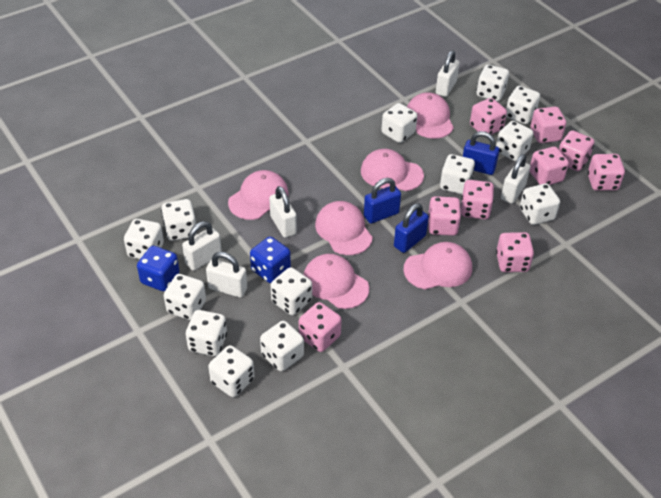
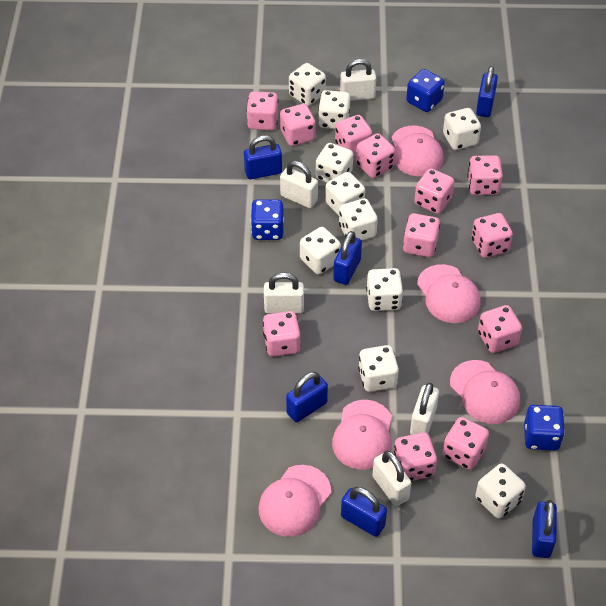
blue dice: 2 -> 3
blue padlock: 3 -> 6
pink cap: 6 -> 5
pink dice: 9 -> 12
white dice: 13 -> 10

